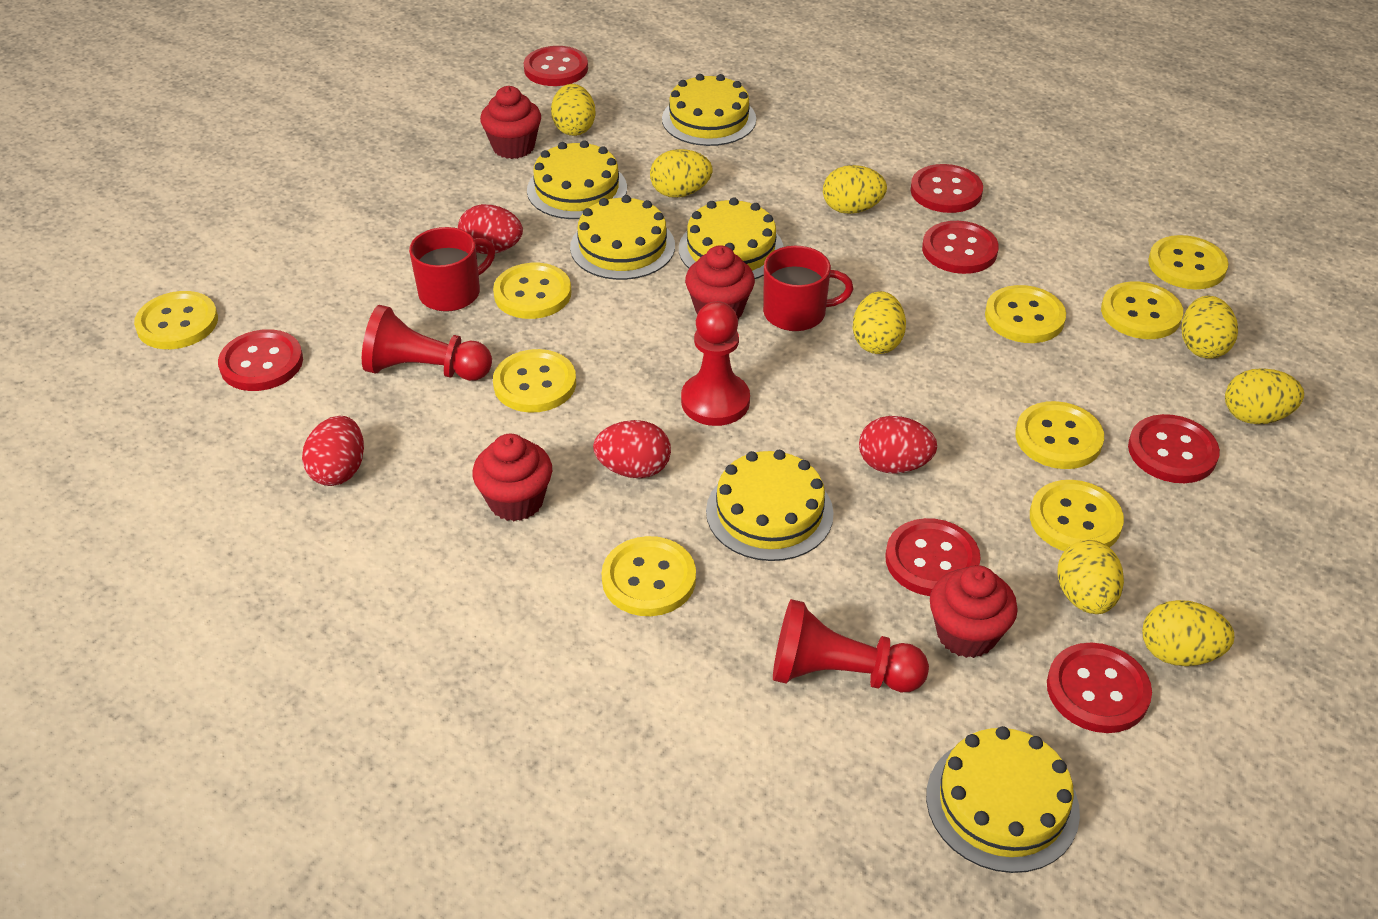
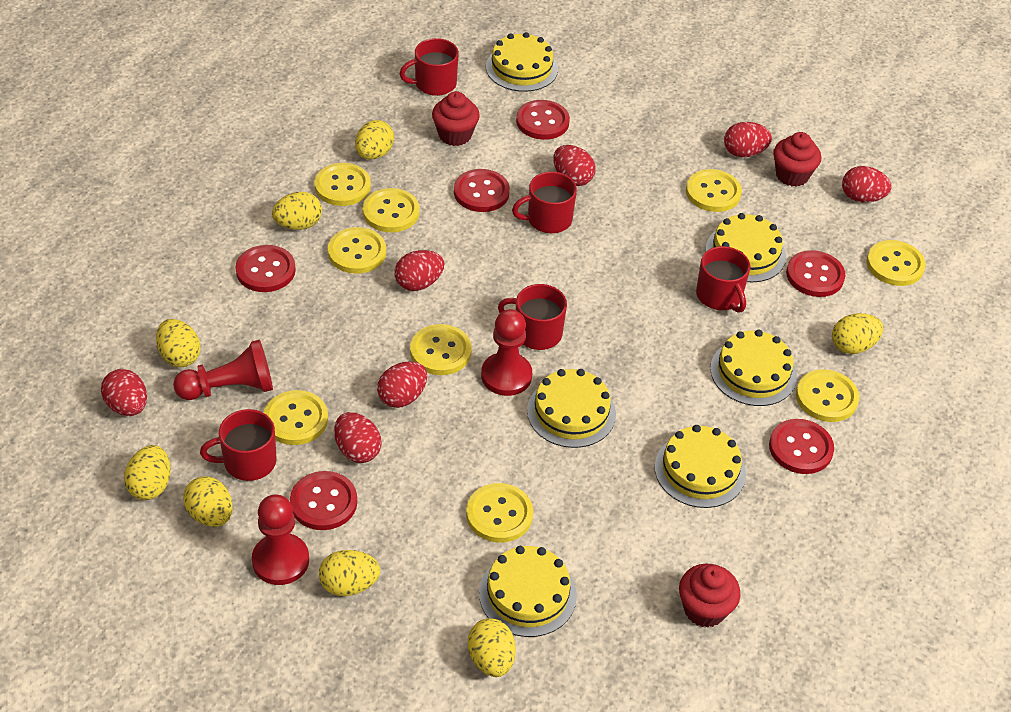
red button: 7 -> 6
red cupcake: 4 -> 3
red egg: 4 -> 7
red mug: 2 -> 5

